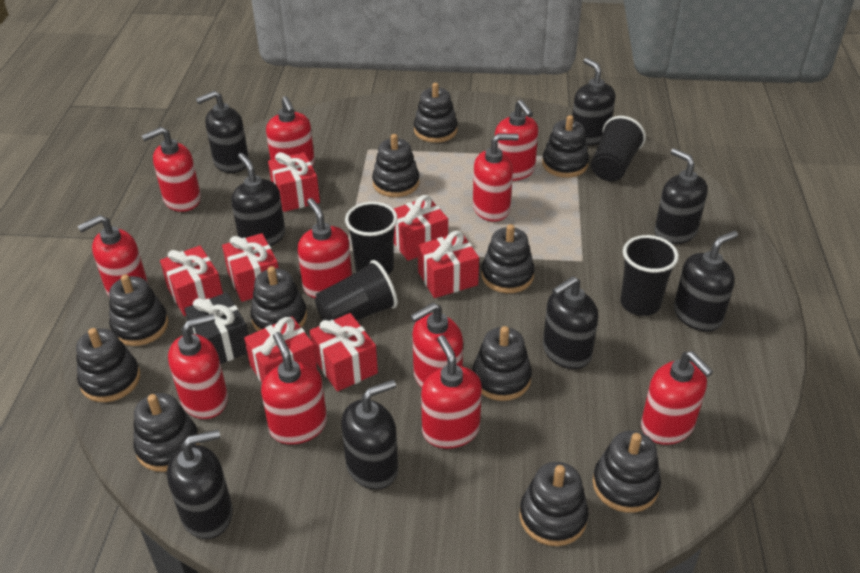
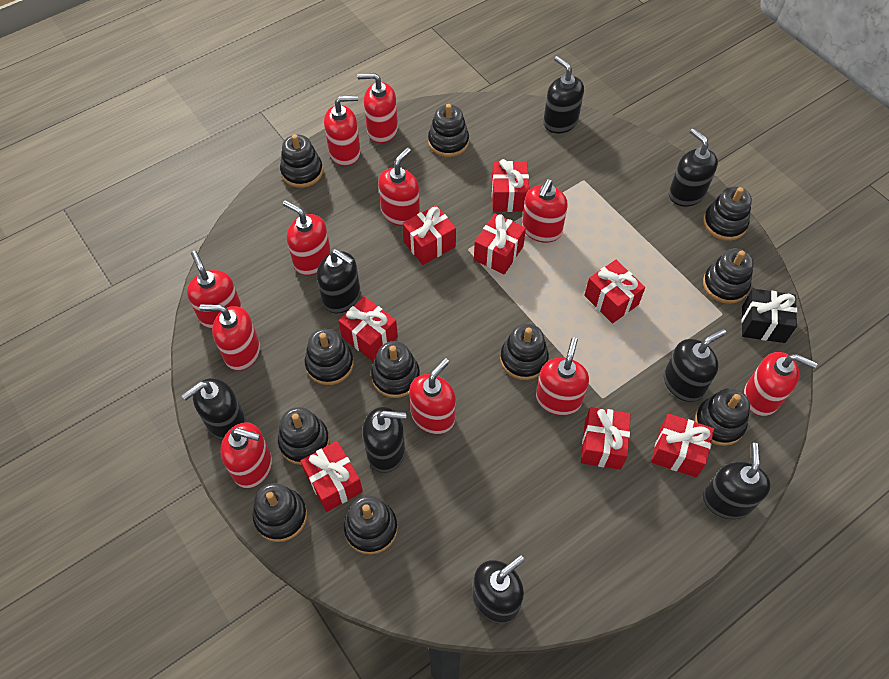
black cup: 4 -> 0
red gift: 7 -> 8

